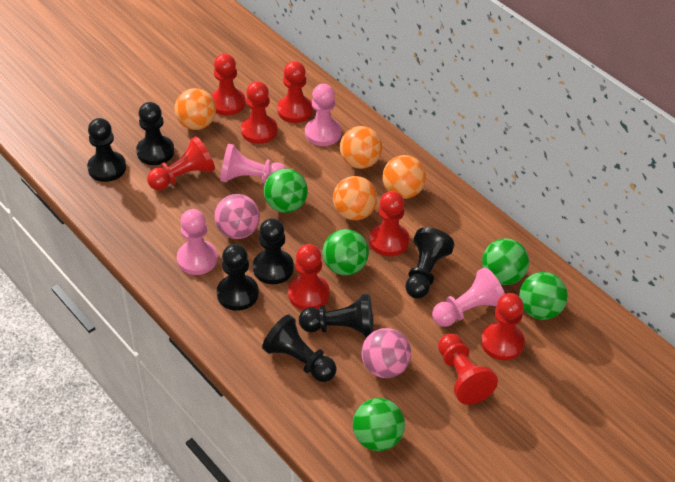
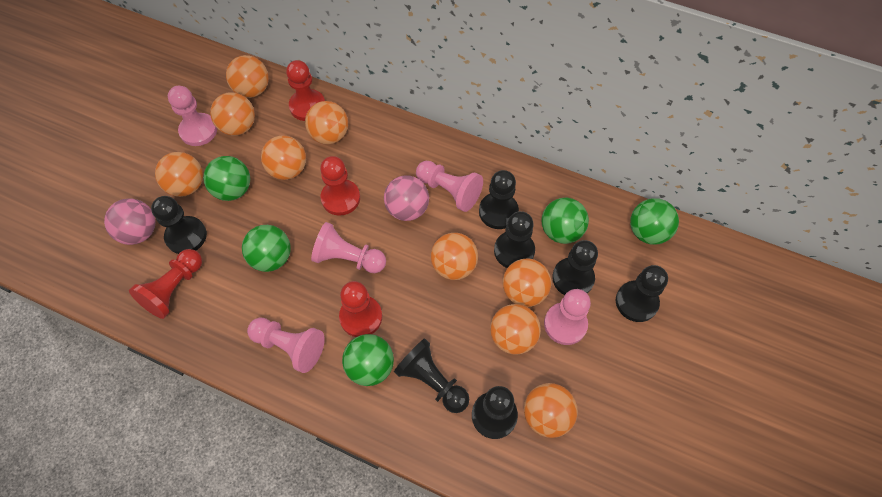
orange ball: 4 -> 9
pink pawn: 4 -> 5
red pawn: 8 -> 4

